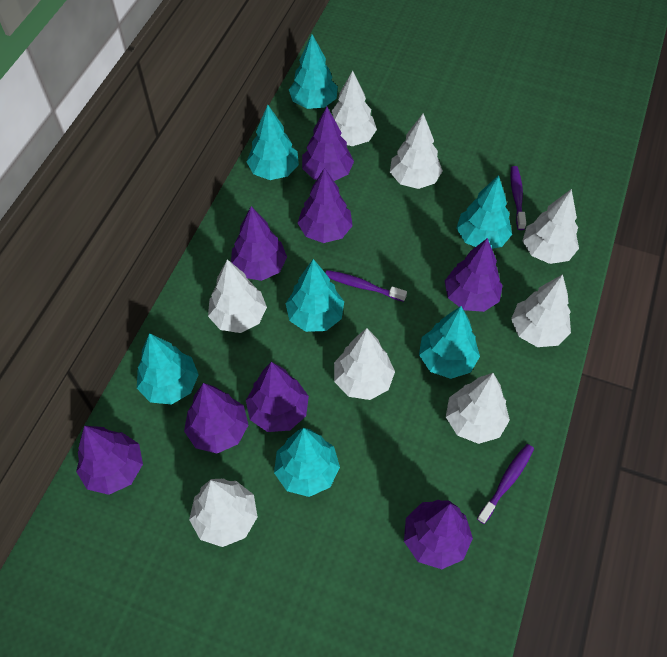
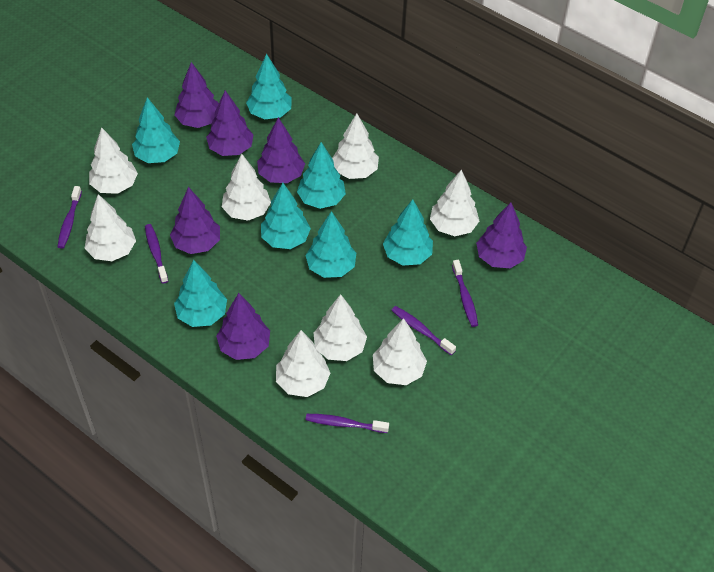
purple toothbrush: 3 -> 5
purple tree: 8 -> 6

